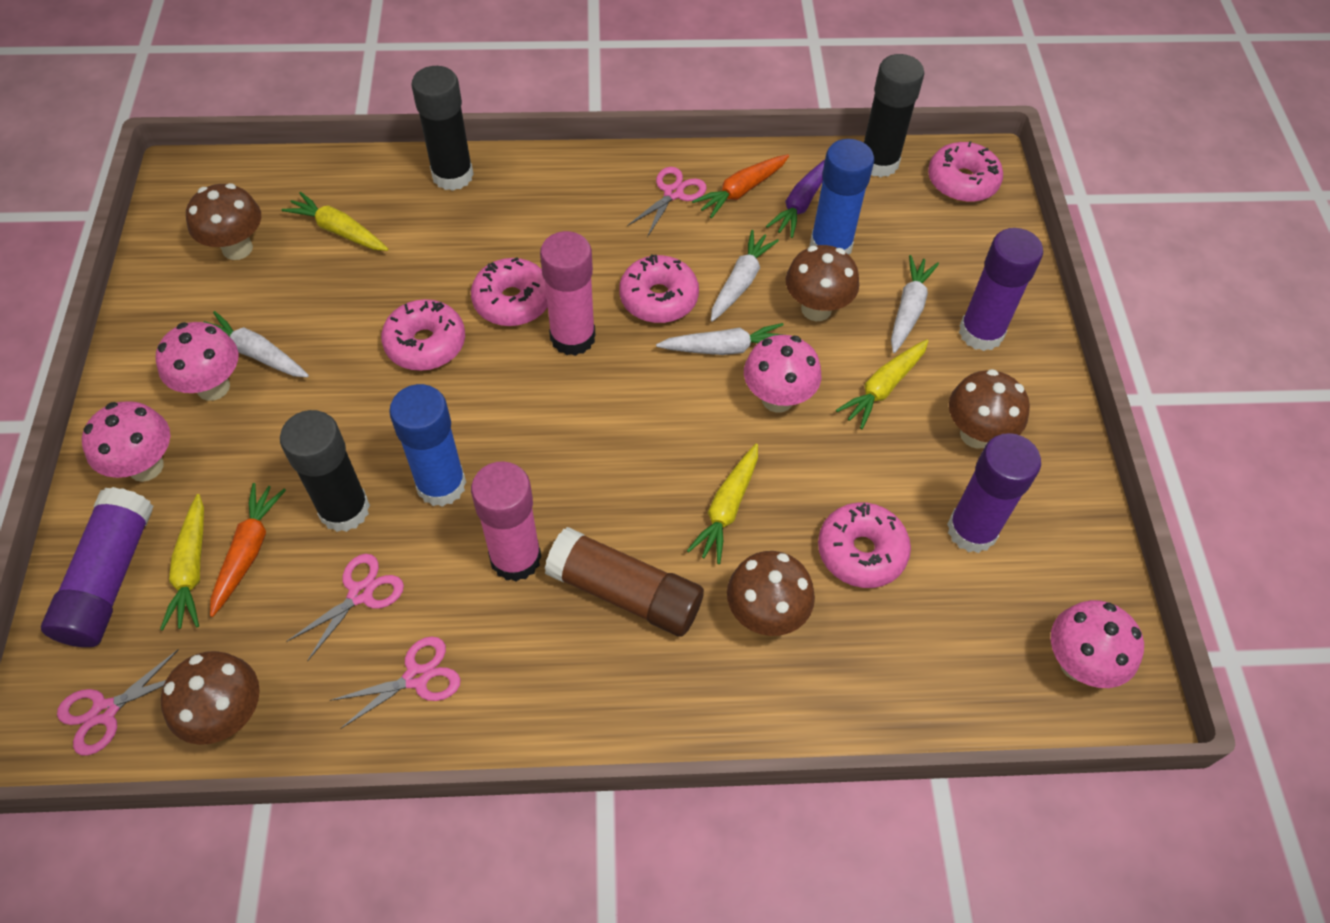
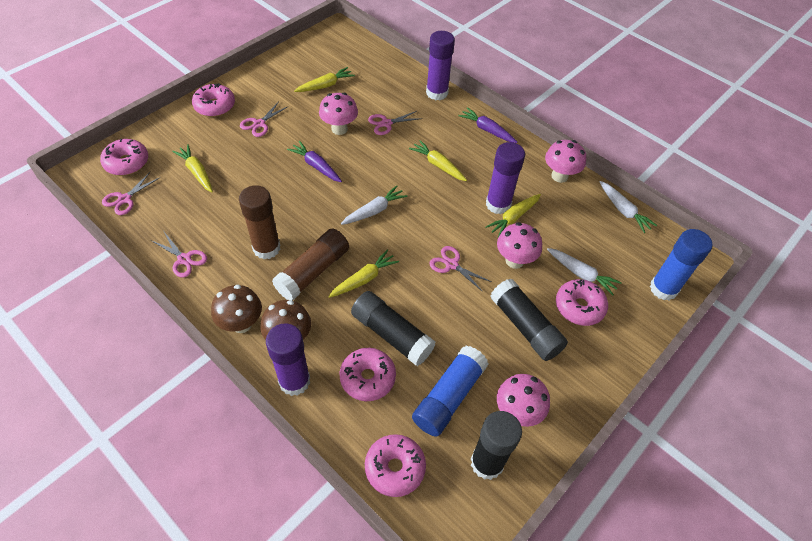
brown glue stick: 1 -> 2
brown mushroom: 5 -> 2
orange carrot: 2 -> 0
pink glue stick: 2 -> 0
pink scissors: 4 -> 5
purple carrot: 1 -> 2
white carrot: 4 -> 3
yellow carrot: 4 -> 5

